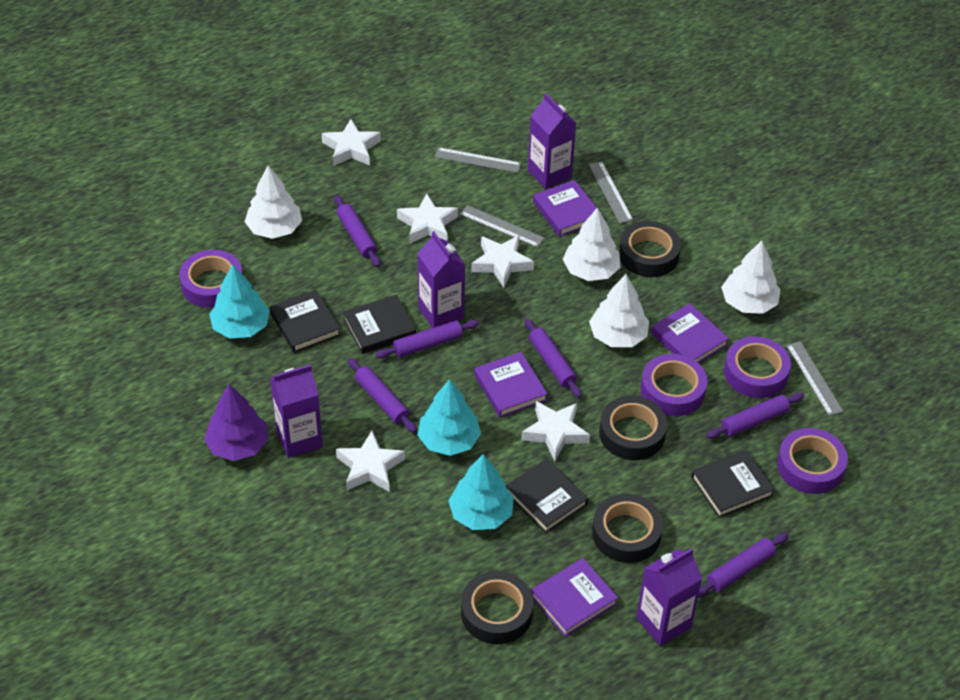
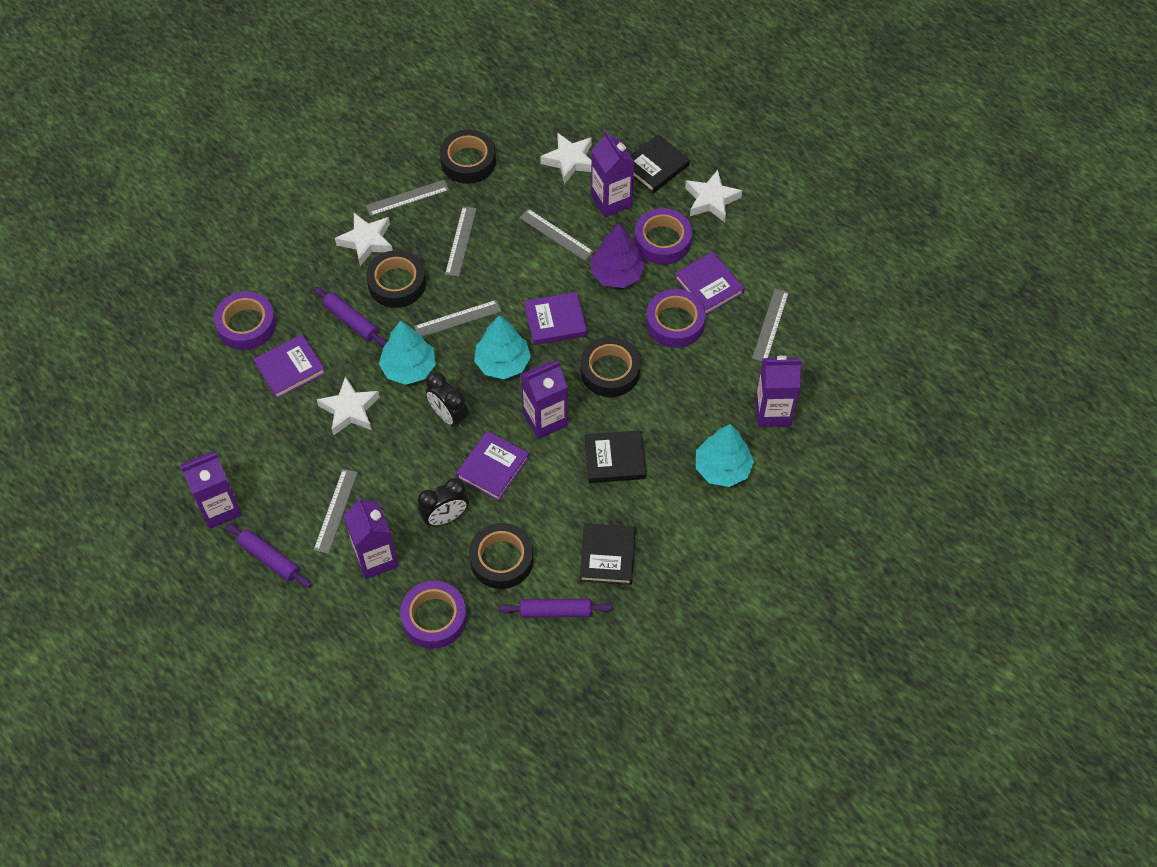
black book: 4 -> 3
black clock: 0 -> 2
grey ruler: 4 -> 6
purple carton: 4 -> 5
purple rolling pin: 6 -> 3
white star: 5 -> 4
white tree: 4 -> 0

